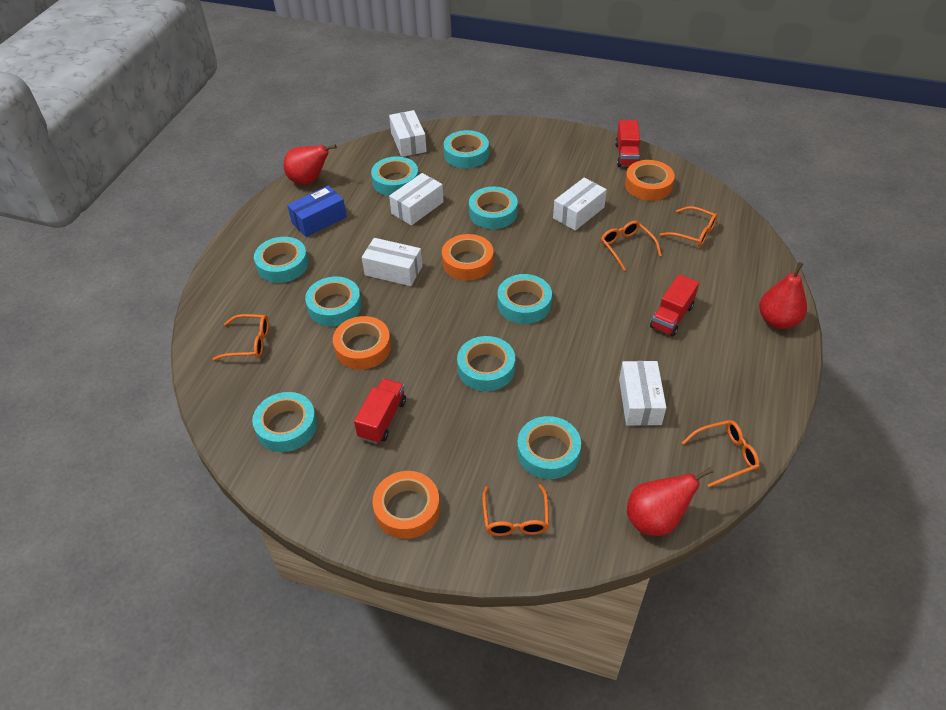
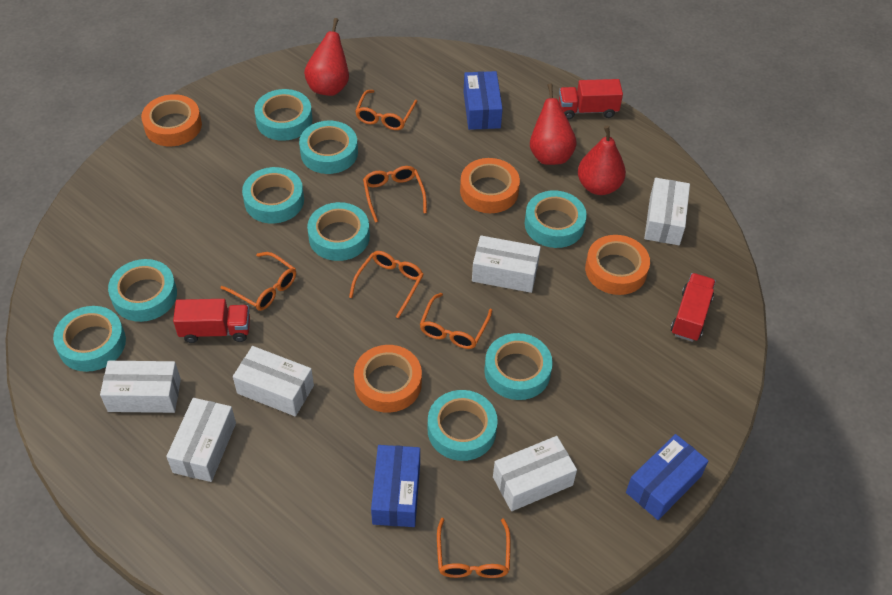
blue box: 1 -> 3
orange glasses: 5 -> 6
white box: 5 -> 6

